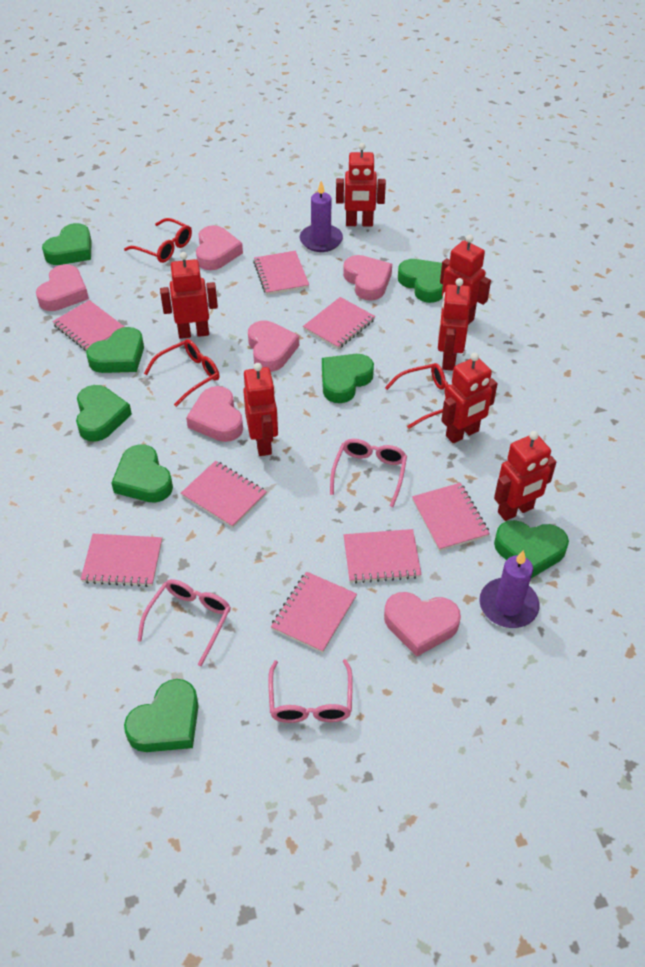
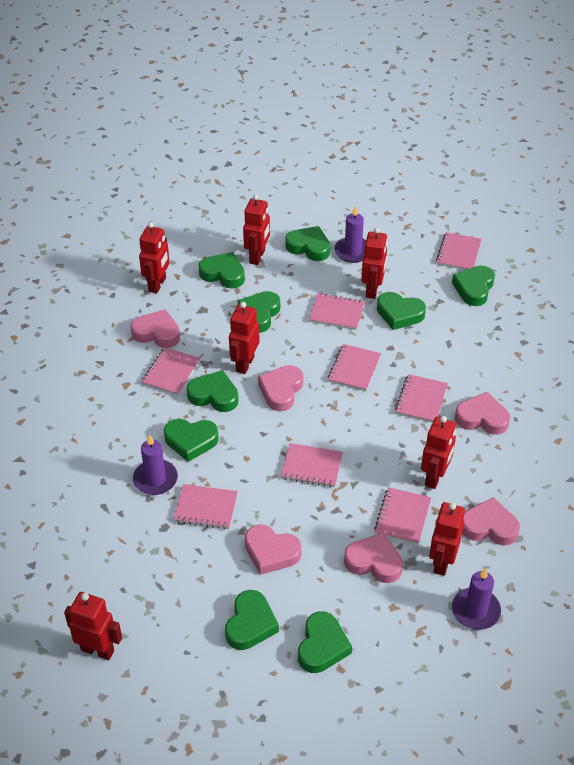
green heart: 8 -> 9
pink glasses: 3 -> 0
purple candle: 2 -> 3
red glasses: 3 -> 0

